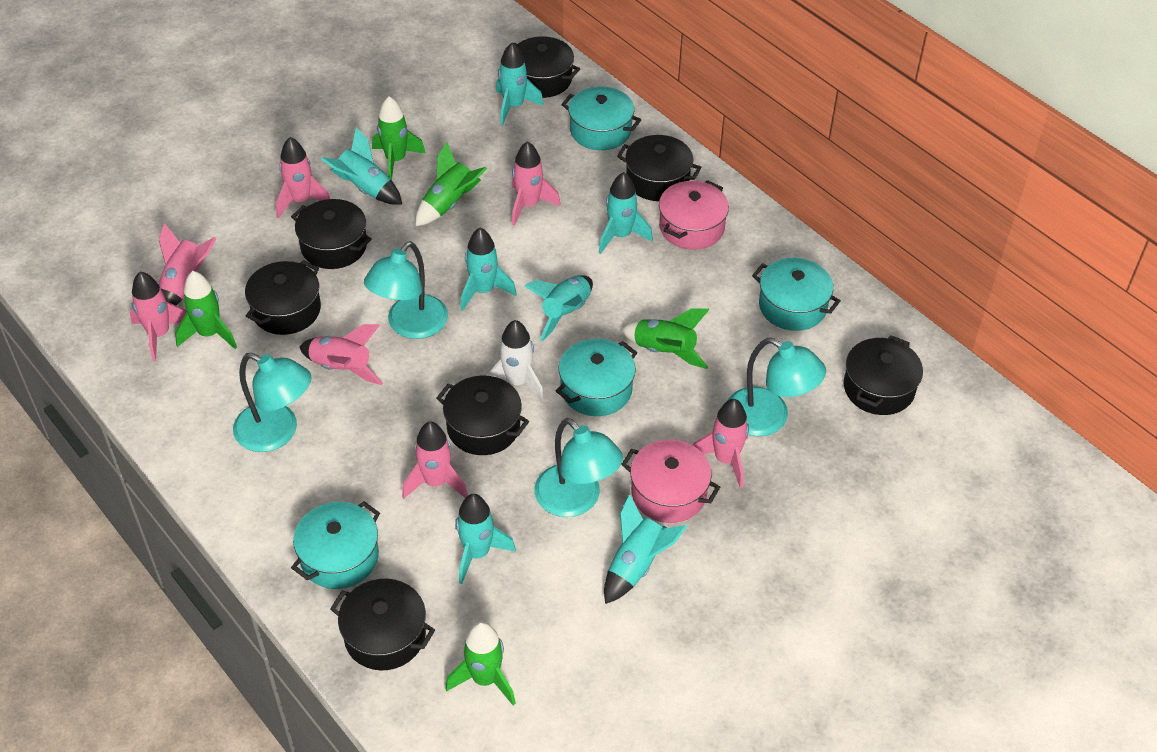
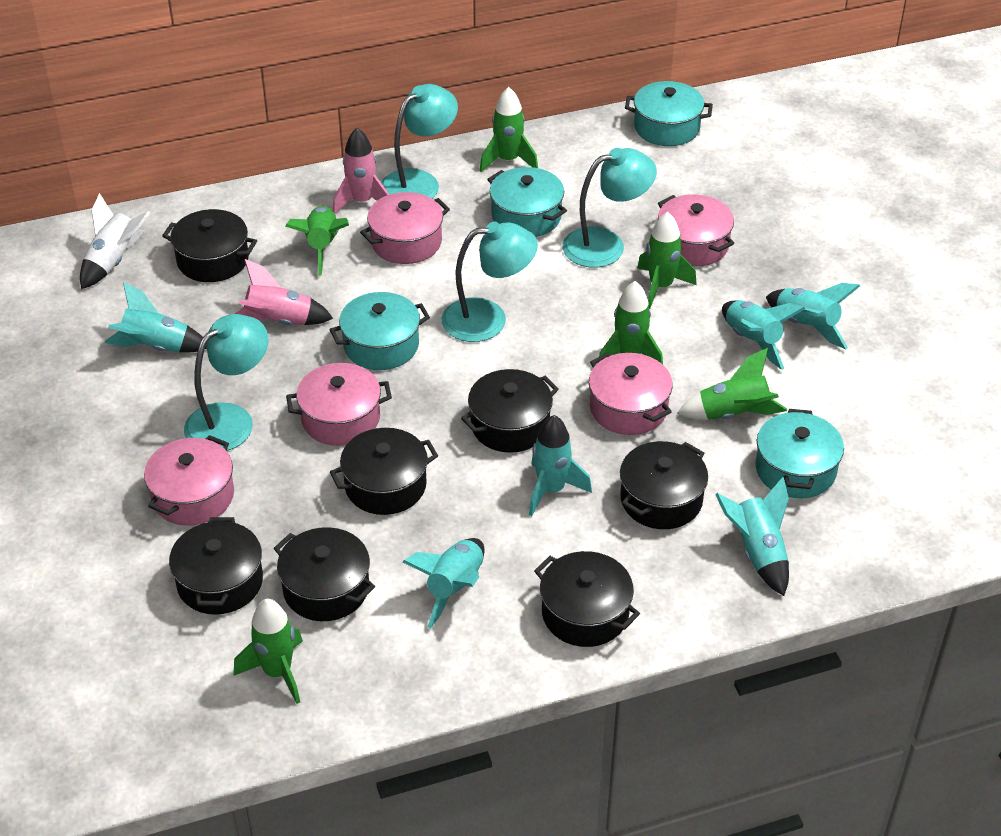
green rocket: 5 -> 6
pink pot: 2 -> 5
pink rocket: 7 -> 2
turquoise rocket: 7 -> 6

